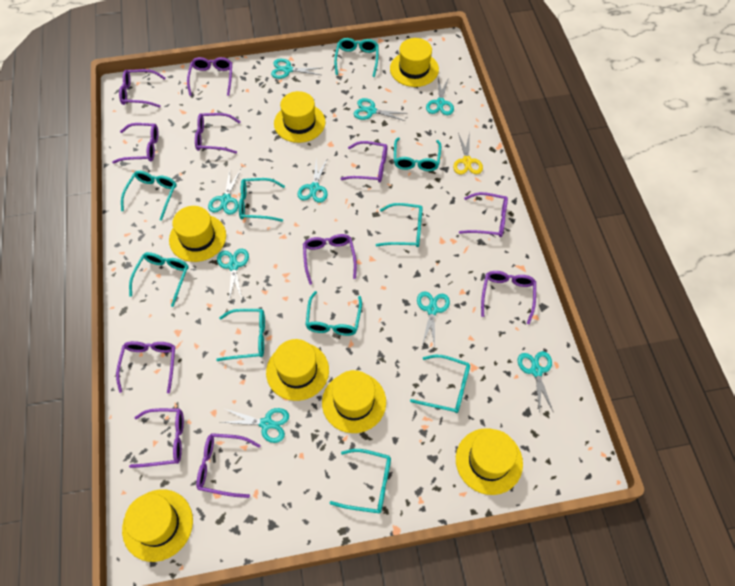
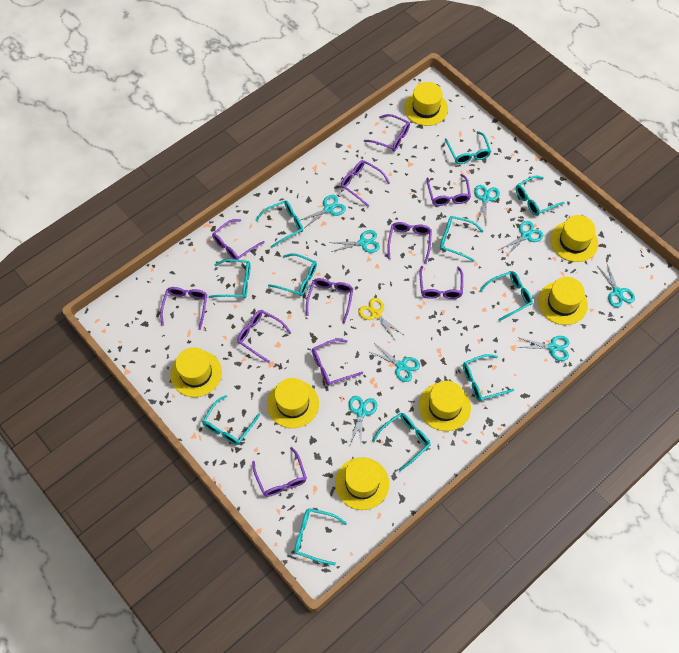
turquoise glasses: 10 -> 11
turquoise scissors: 9 -> 8

